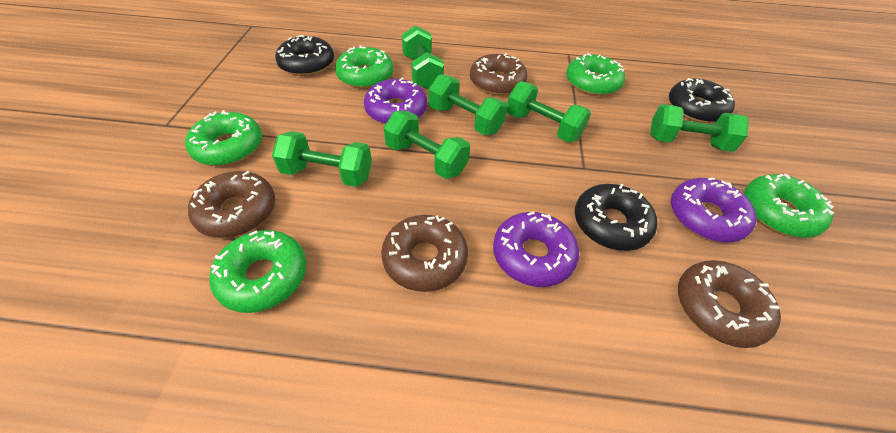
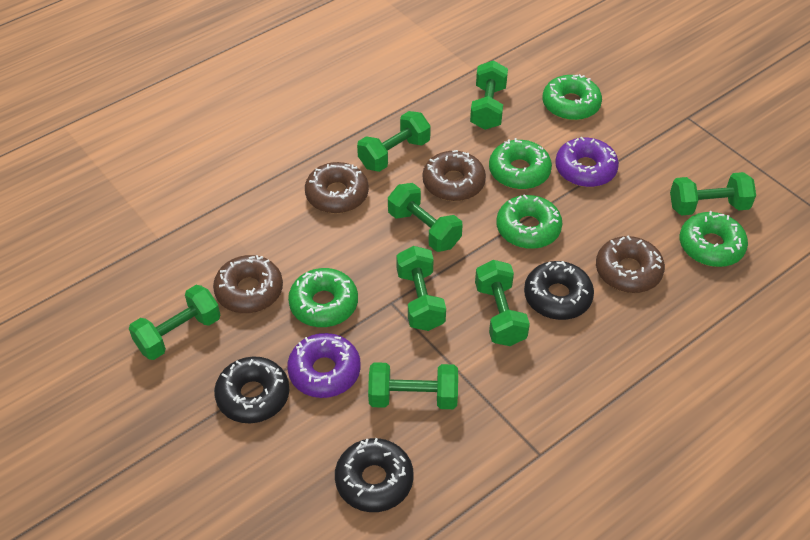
green dumbbell: 6 -> 8
purple donut: 3 -> 2

